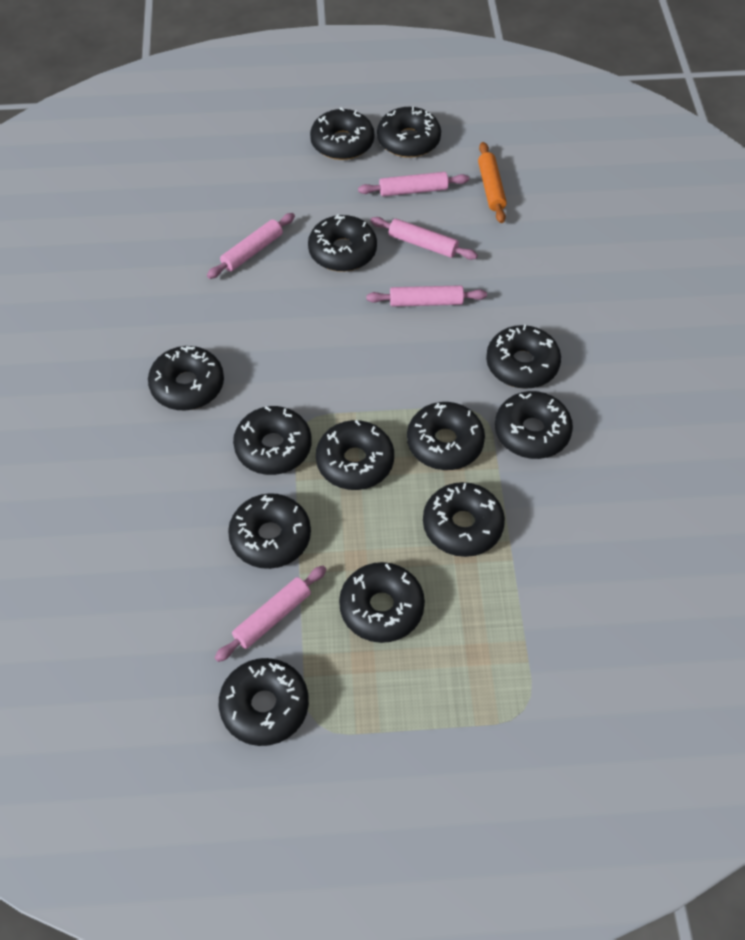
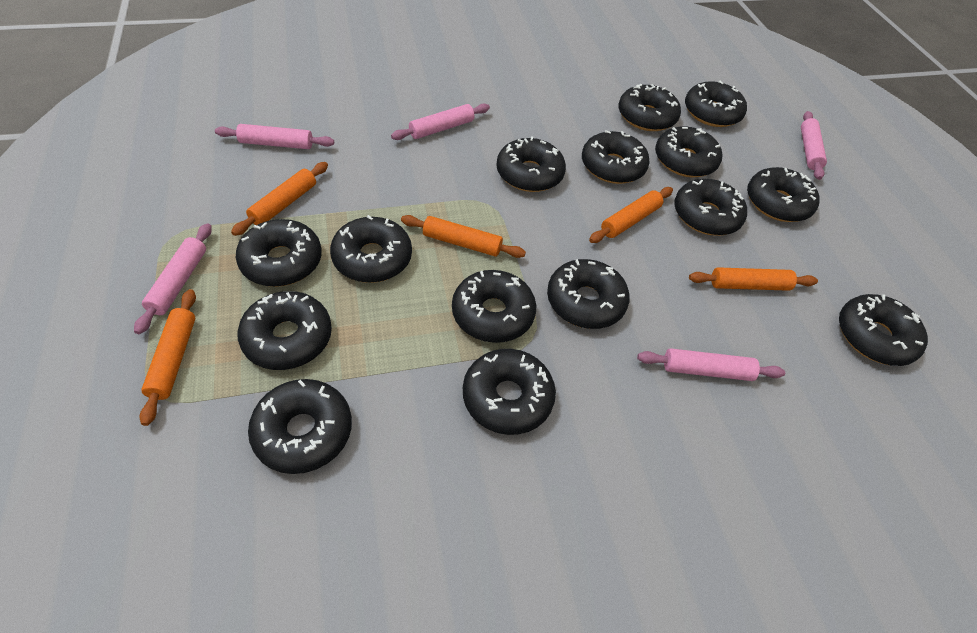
black donut: 13 -> 15
orange rolling pin: 1 -> 5

